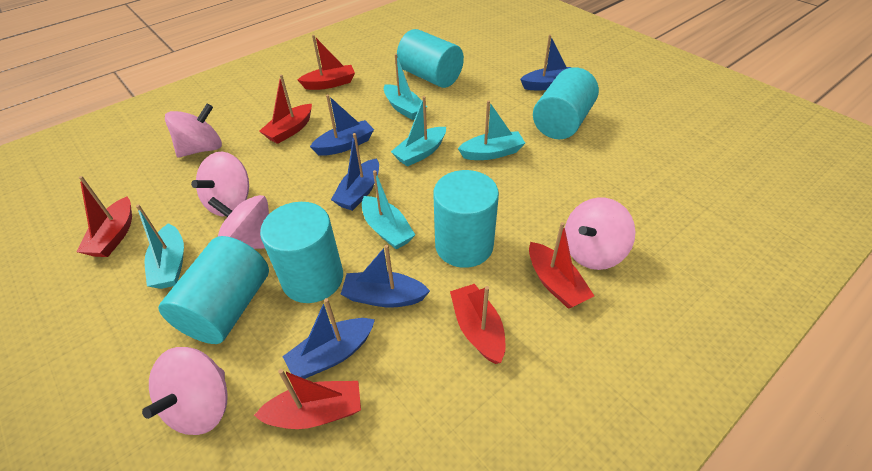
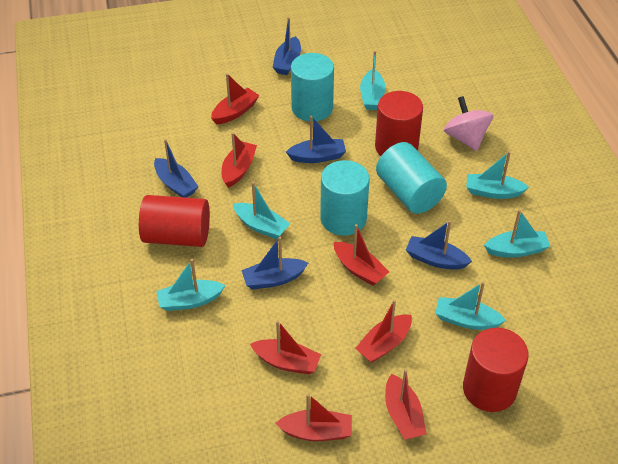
pink spinning top: 5 -> 1
red boat: 6 -> 7
red cylinder: 0 -> 3
turquoise boat: 5 -> 6
turquoise cylinder: 5 -> 3

